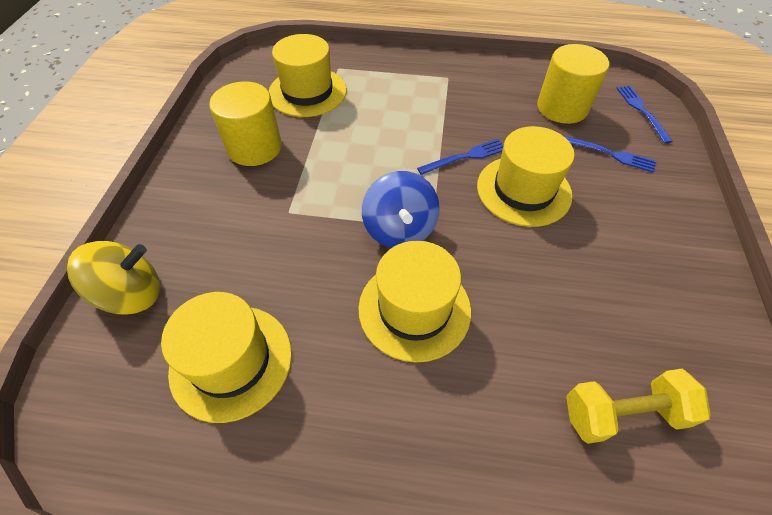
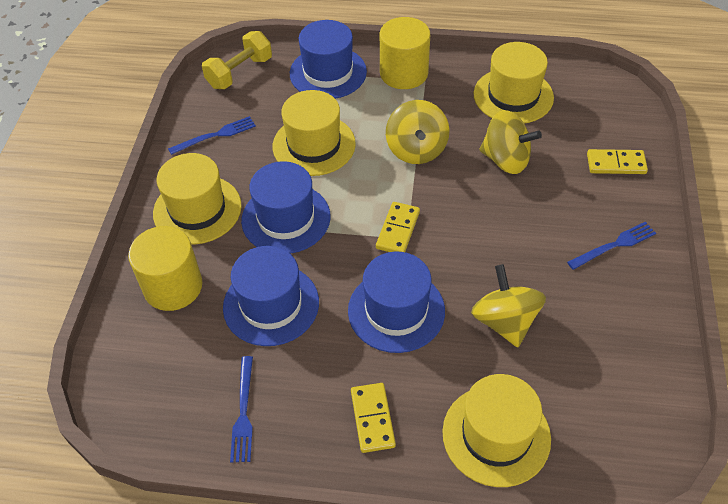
blue hat: 0 -> 4
blue spinning top: 1 -> 0
yellow domino: 0 -> 3
yellow spinning top: 1 -> 3

